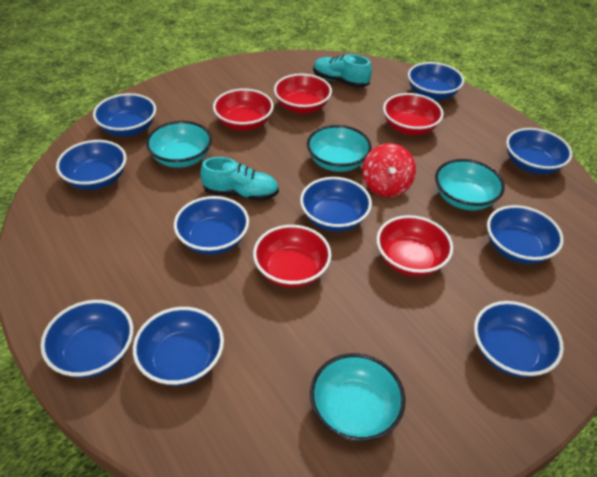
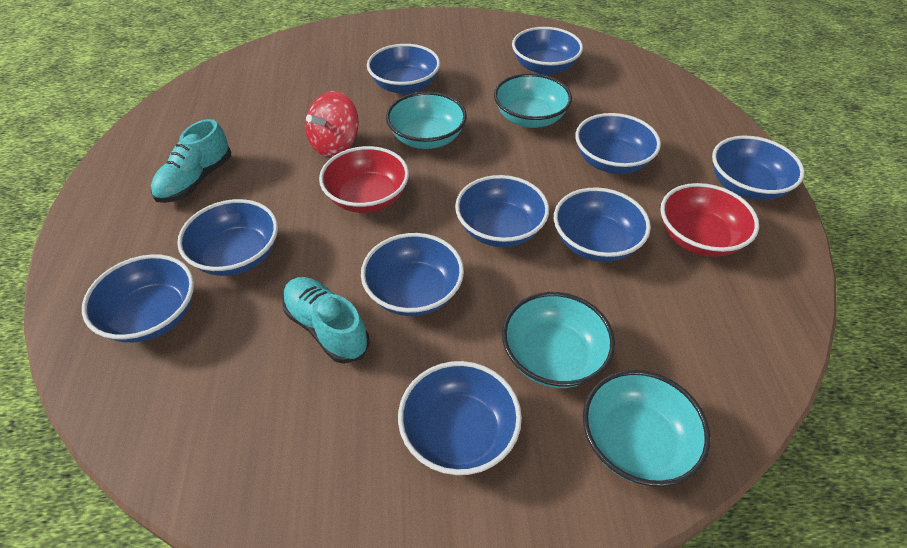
red bowl: 5 -> 2

